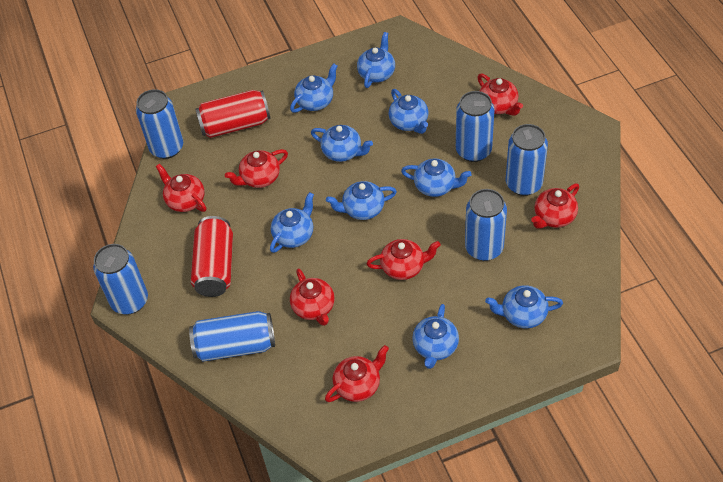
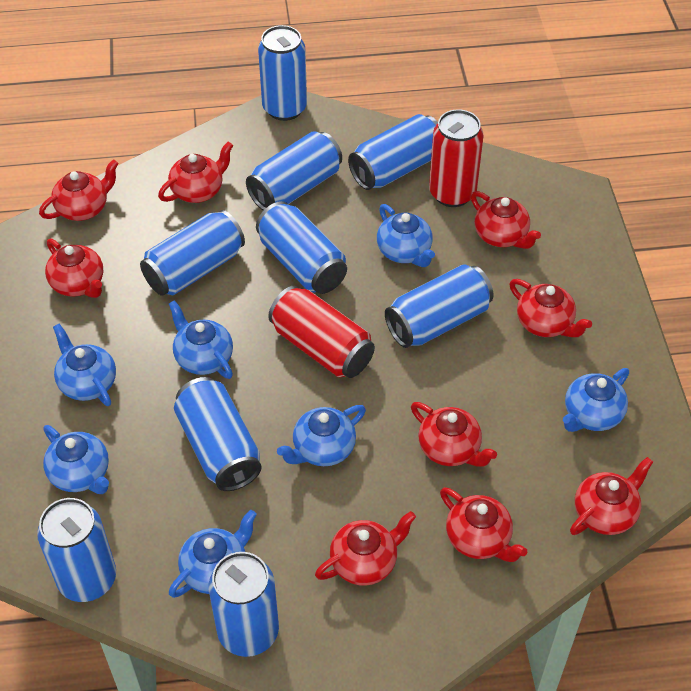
blue can: 6 -> 9
blue teapot: 9 -> 7
red teapot: 7 -> 9

